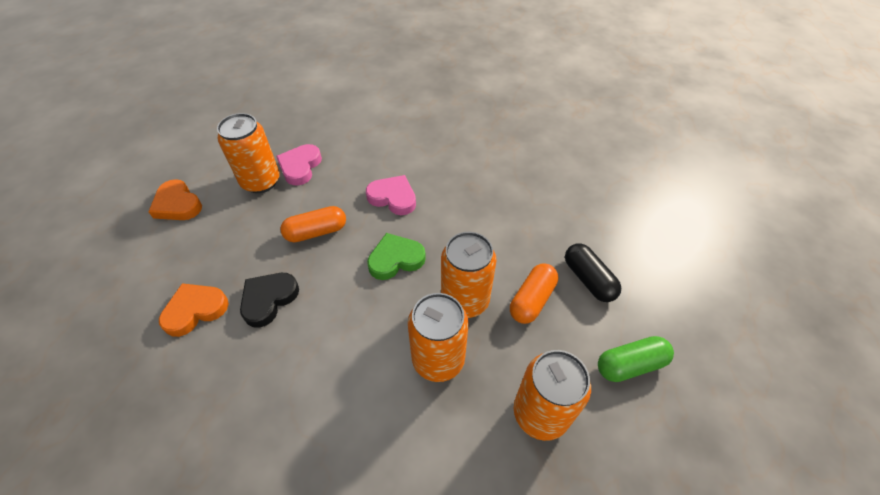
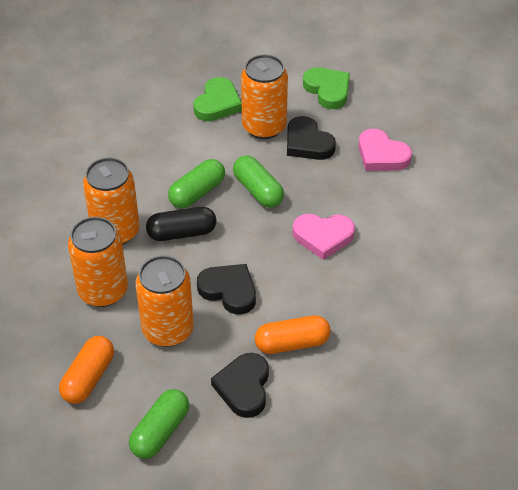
black heart: 1 -> 3
green capsule: 1 -> 3
green heart: 1 -> 2
orange heart: 2 -> 0

